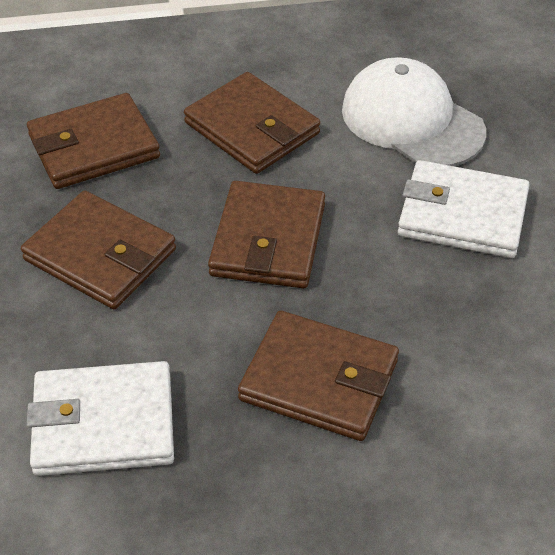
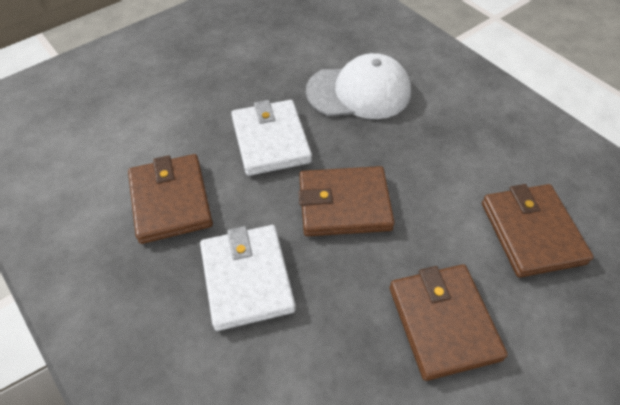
brown wallet: 5 -> 4

